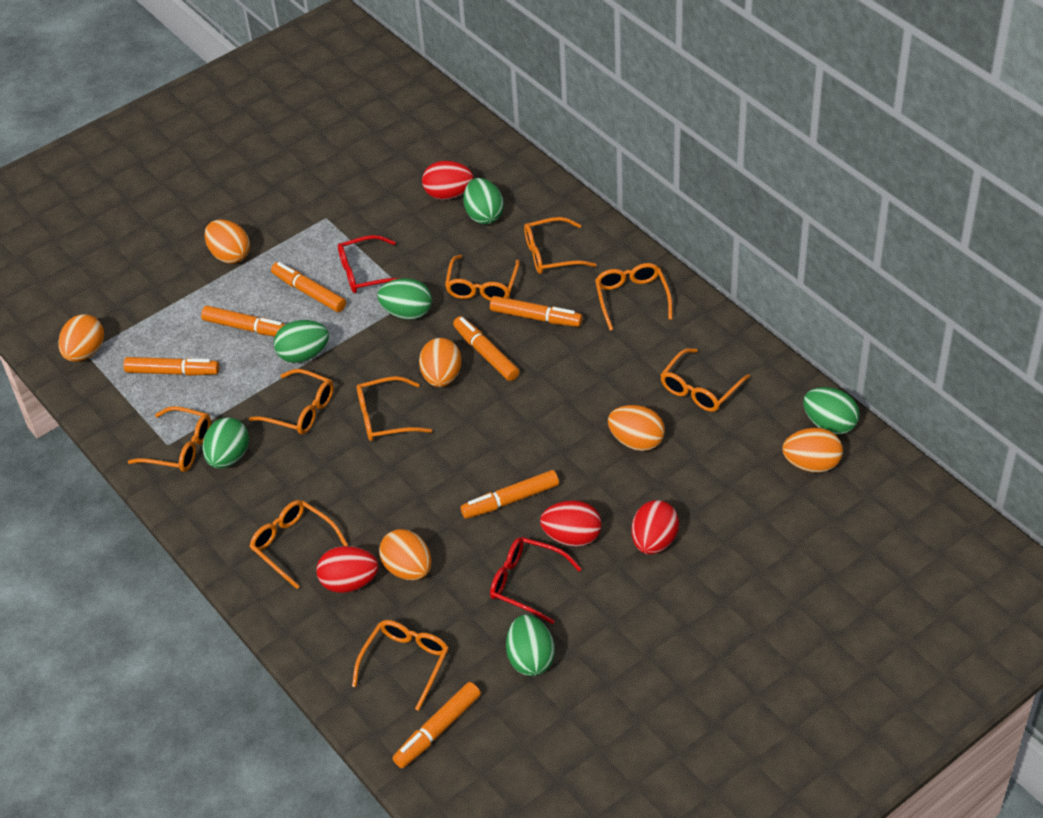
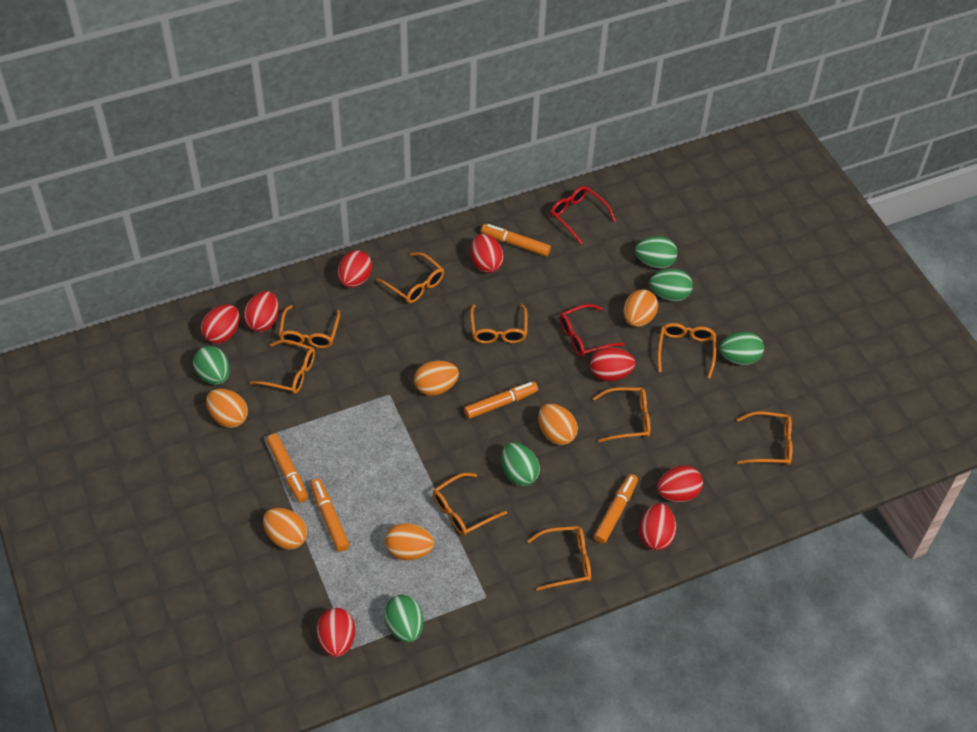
orange marker: 7 -> 5
red egg: 4 -> 8

